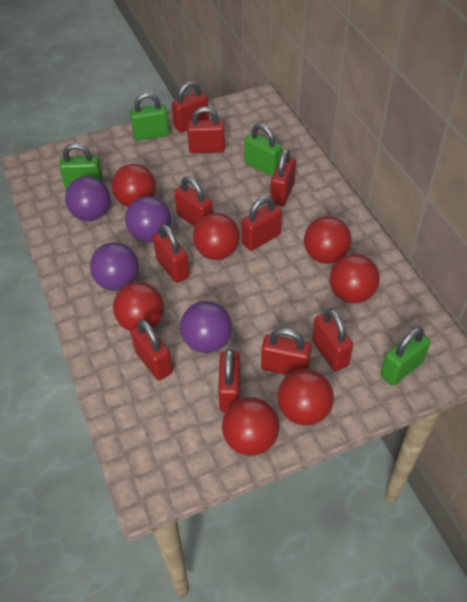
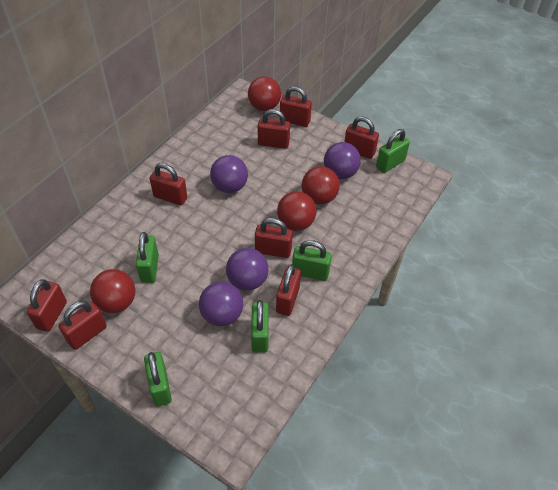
green padlock: 4 -> 5
red ball: 7 -> 4
red padlock: 10 -> 8

